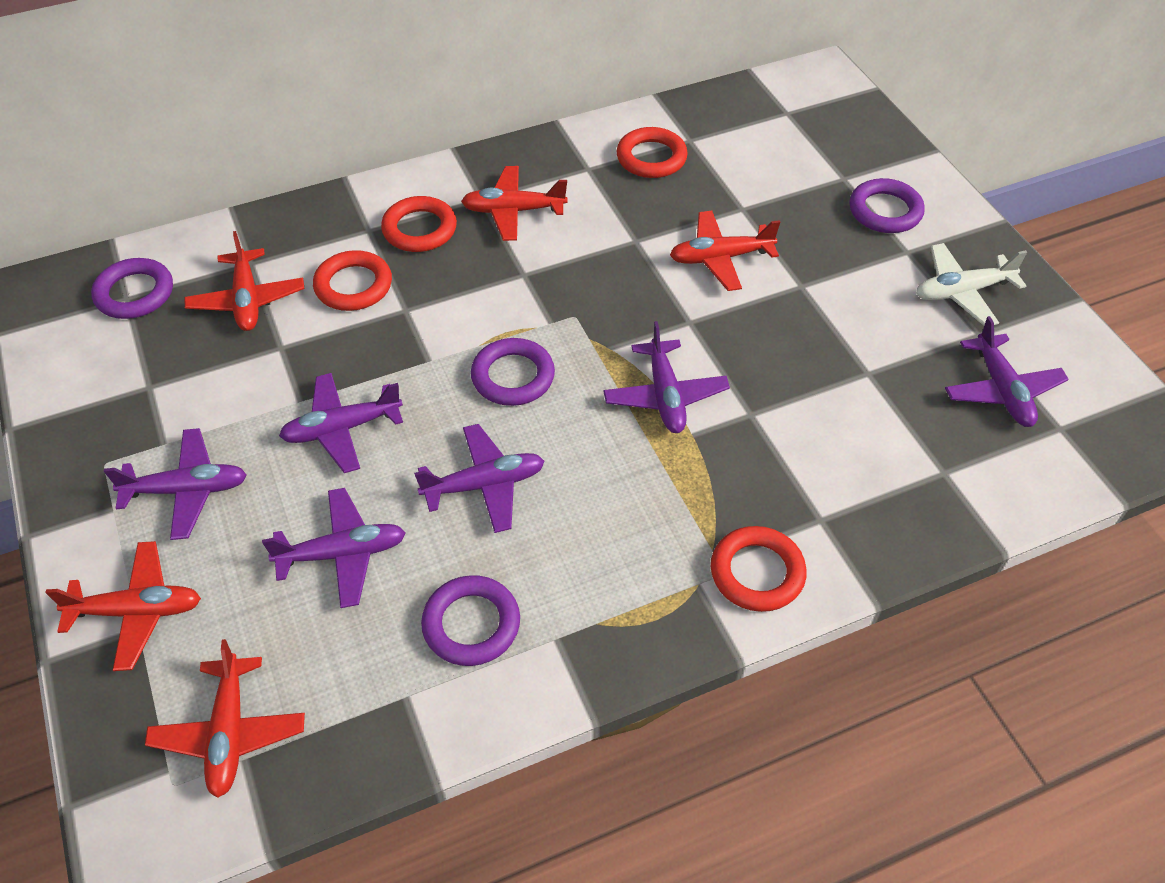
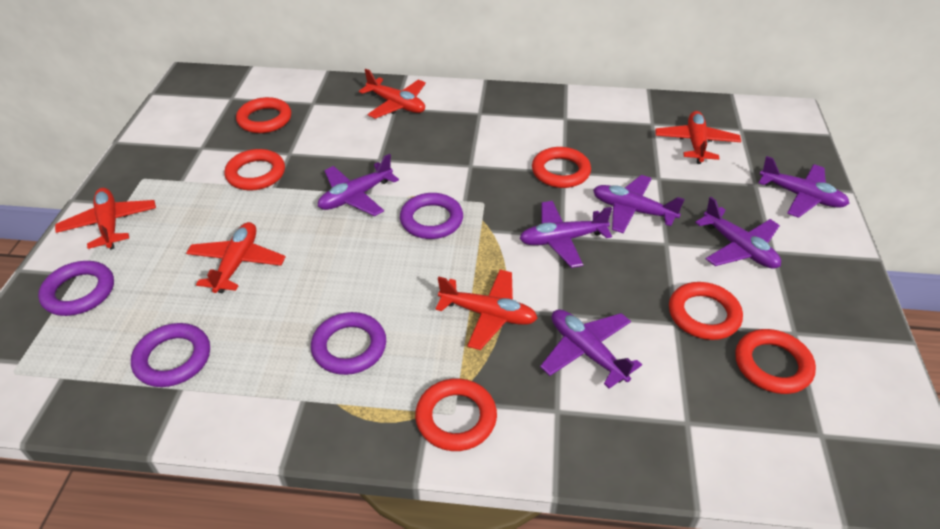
red ring: 4 -> 6
white plane: 1 -> 0

